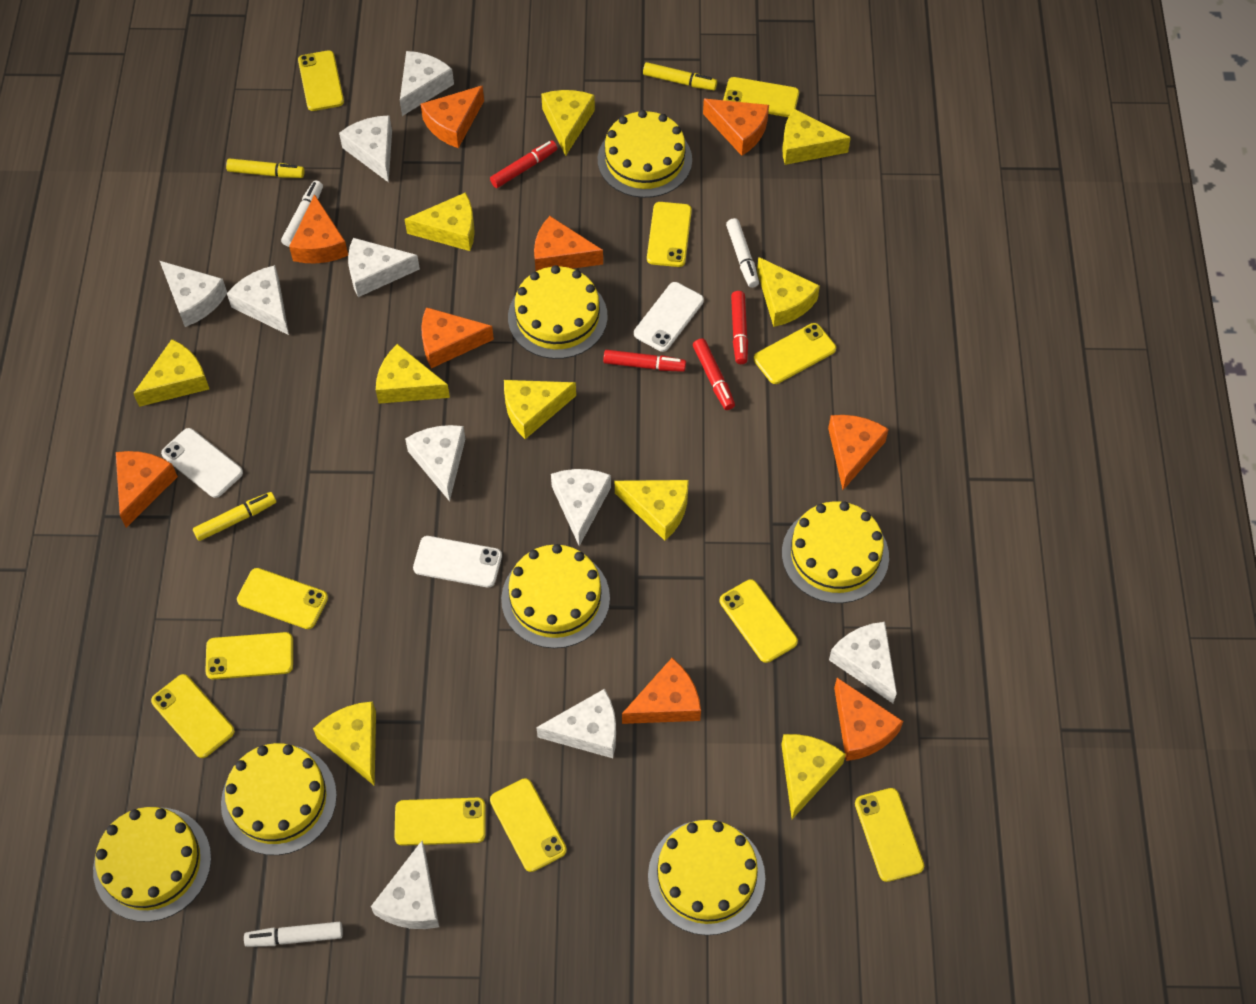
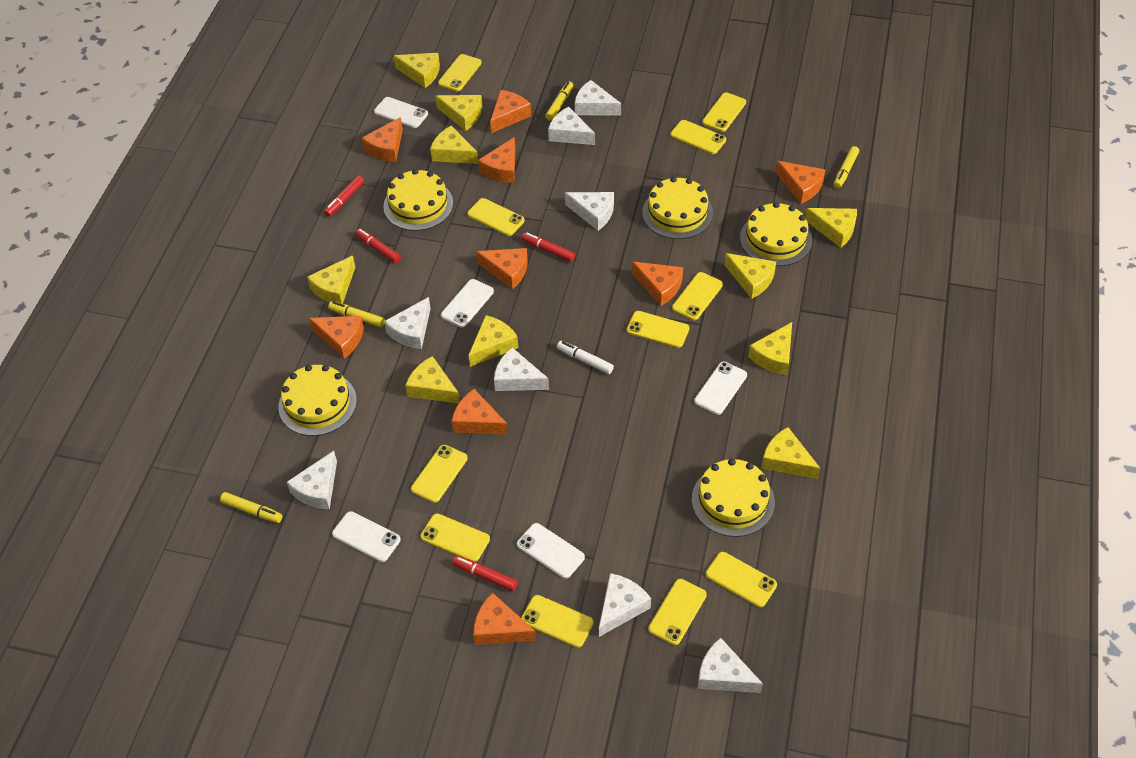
white cheese: 10 -> 8
white marker: 3 -> 1
white phone: 3 -> 5
yellow cake: 7 -> 5
yellow marker: 3 -> 4

